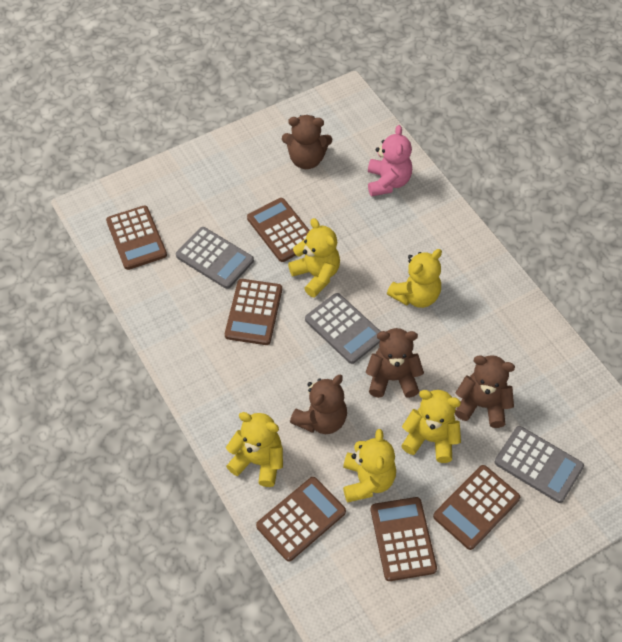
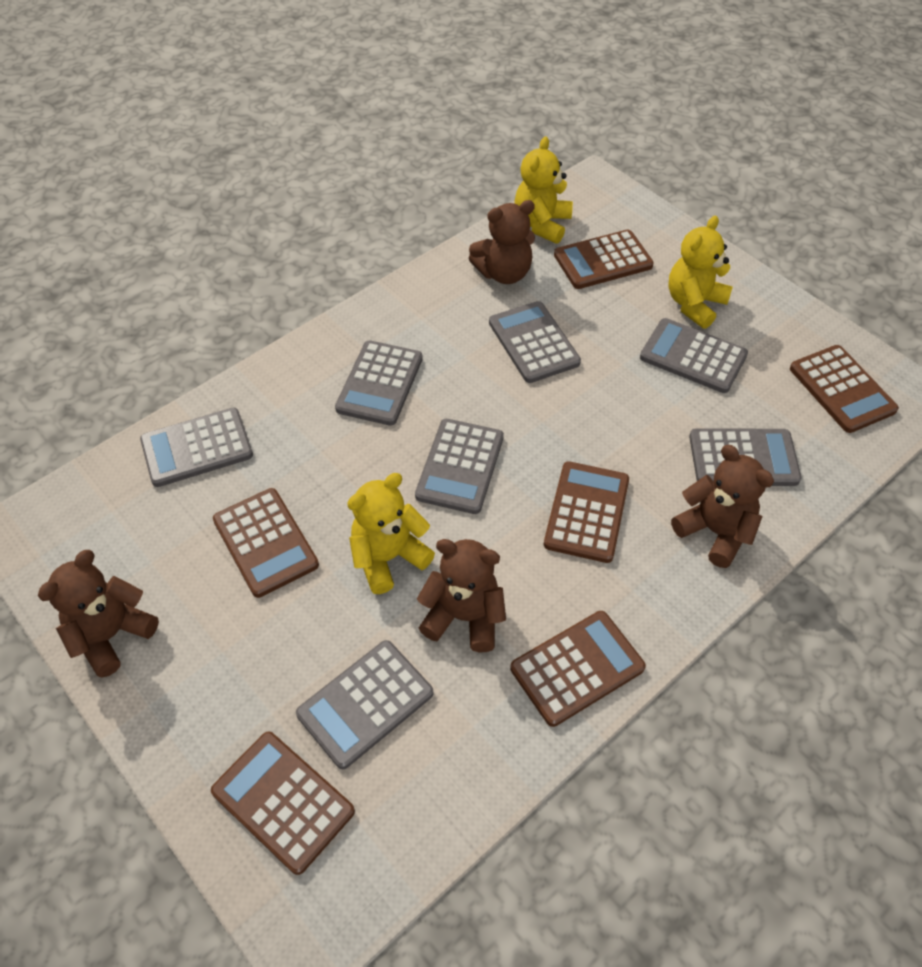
grey calculator: 3 -> 7
pink teddy bear: 1 -> 0
yellow teddy bear: 5 -> 3

